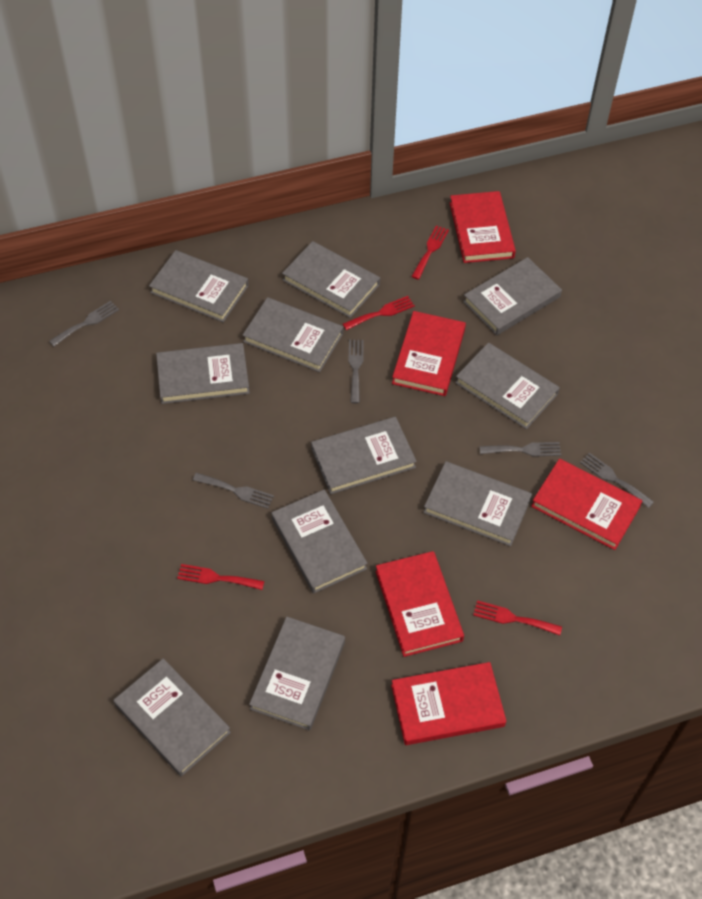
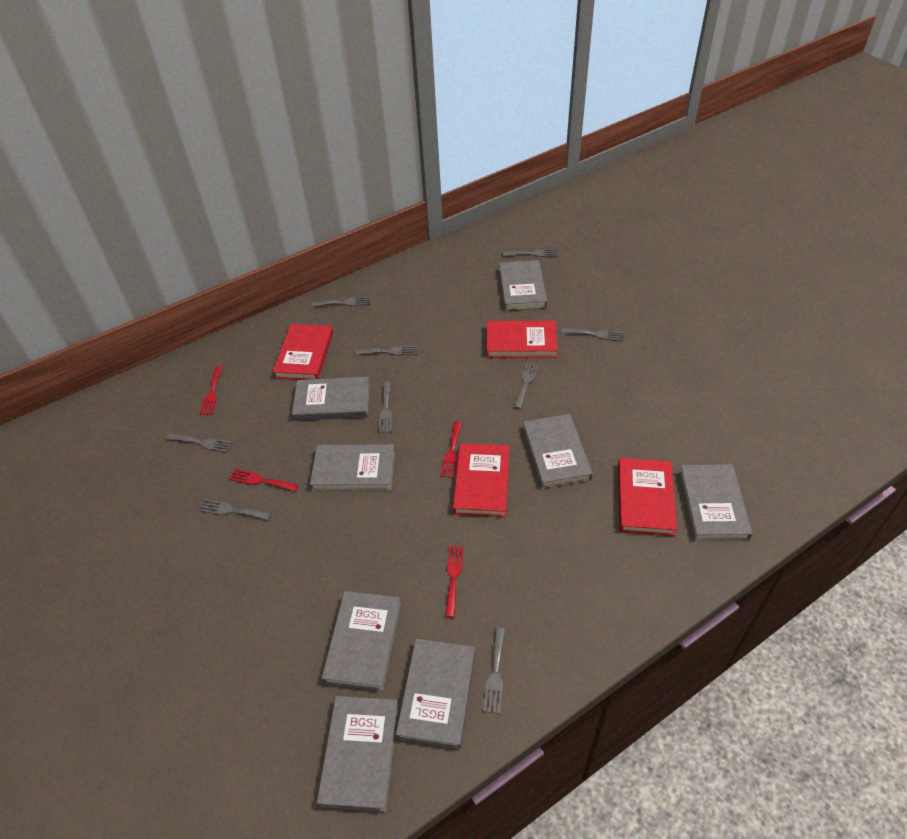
grey book: 11 -> 8
grey fork: 5 -> 9
red book: 5 -> 4

